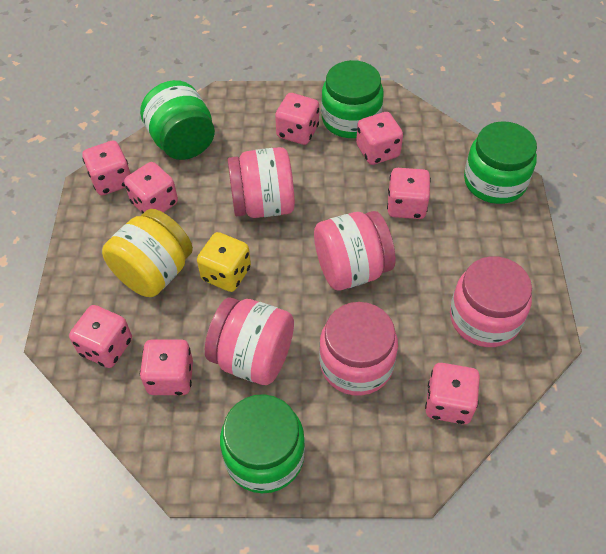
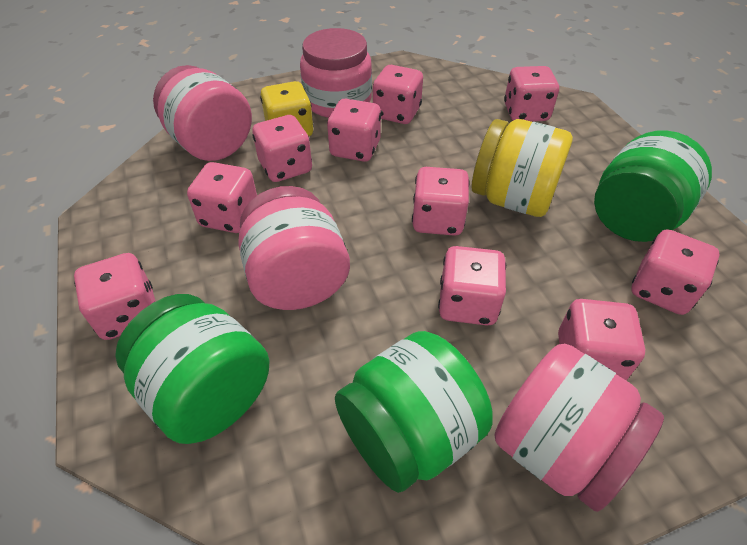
green jar: 4 -> 3
pink dice: 8 -> 10
pink jar: 5 -> 4

